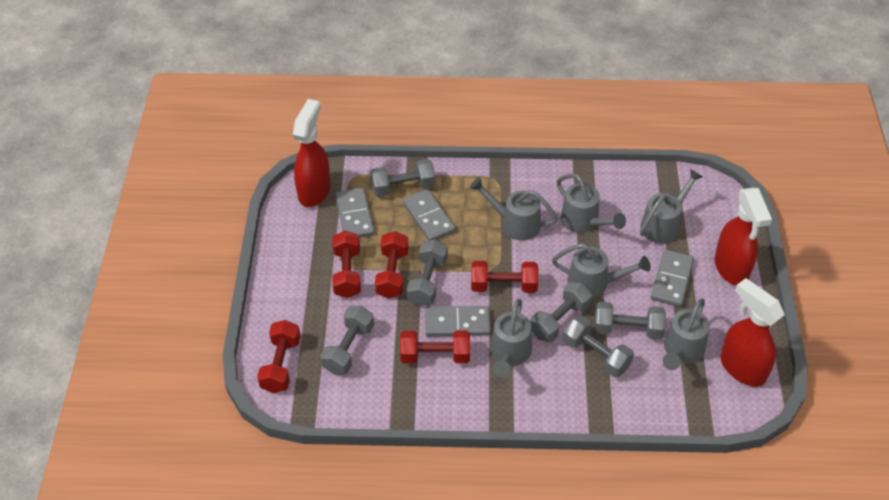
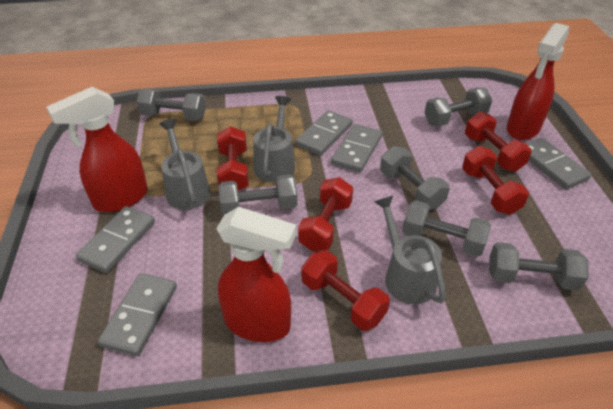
grey domino: 4 -> 5
grey watering can: 6 -> 3

